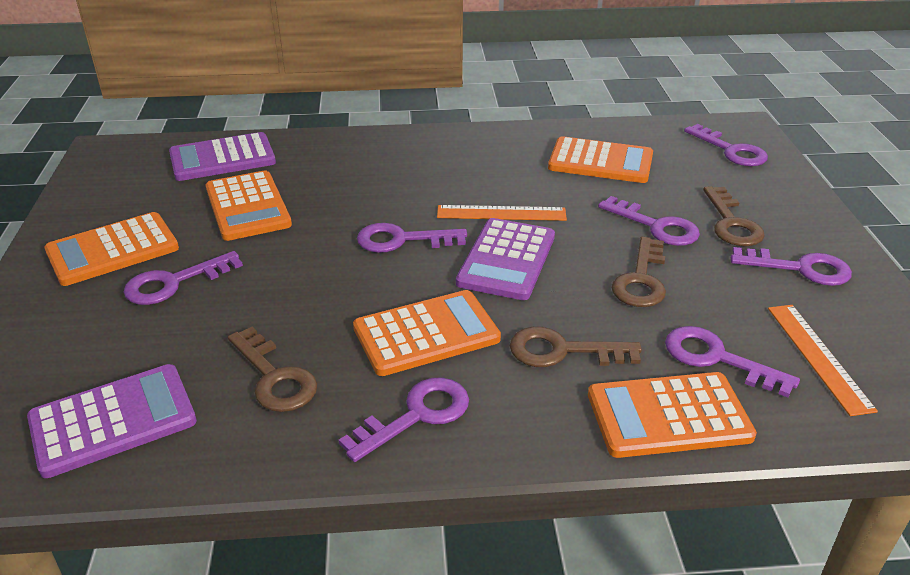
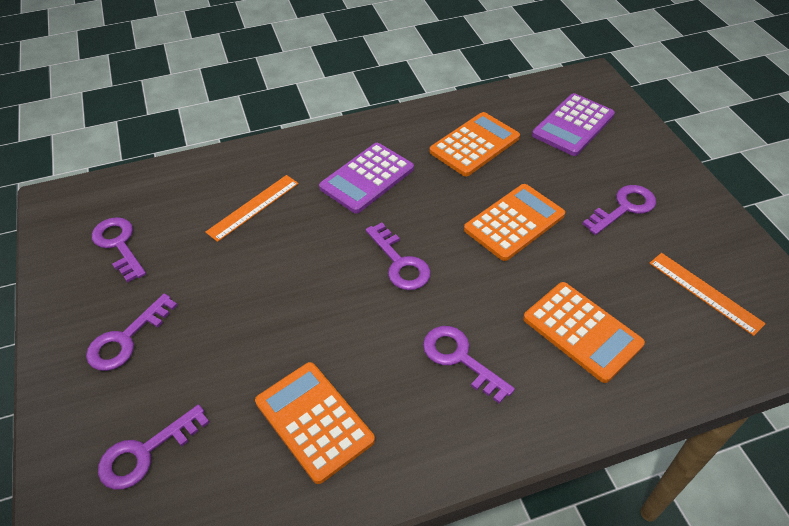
brown key: 4 -> 0
orange calculator: 5 -> 4
purple calculator: 3 -> 2
purple key: 7 -> 6

